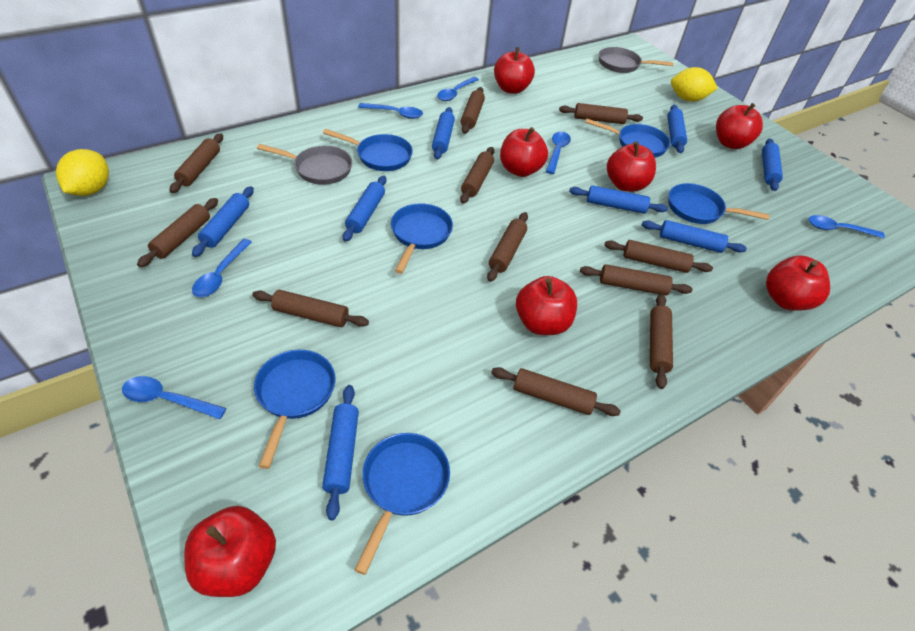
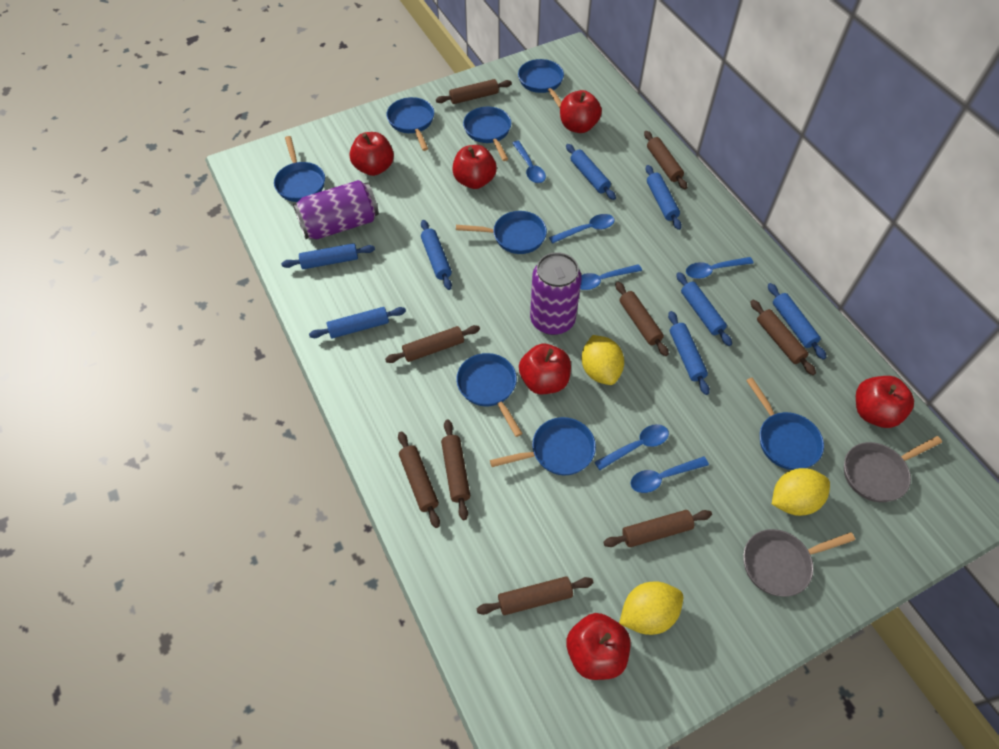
blue pan: 6 -> 8
brown rolling pin: 11 -> 9
purple can: 0 -> 2
red apple: 7 -> 6
yellow lemon: 2 -> 3

